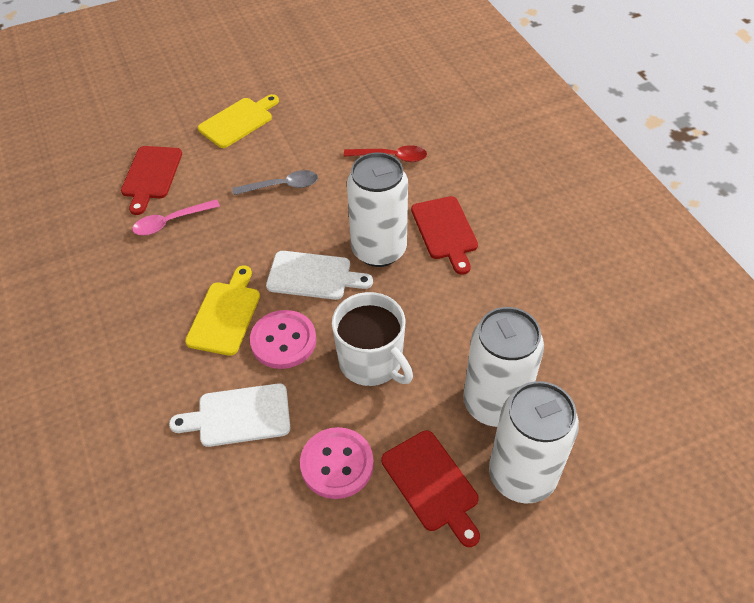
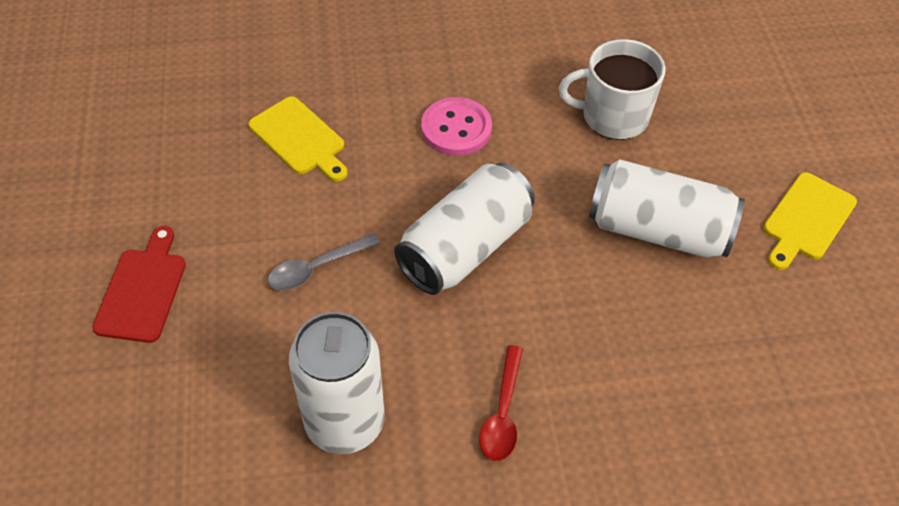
pink button: 2 -> 1
pink spoon: 1 -> 0
red cutting board: 3 -> 1
white cutting board: 2 -> 0

